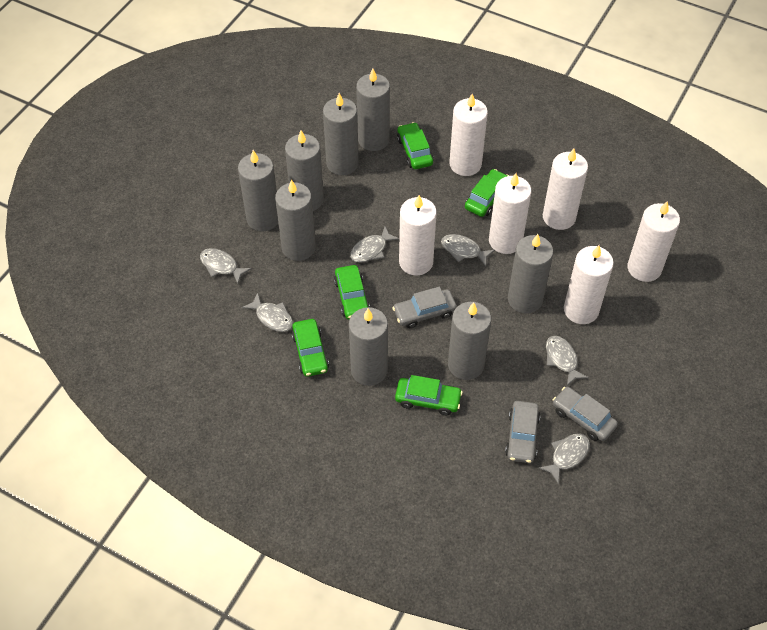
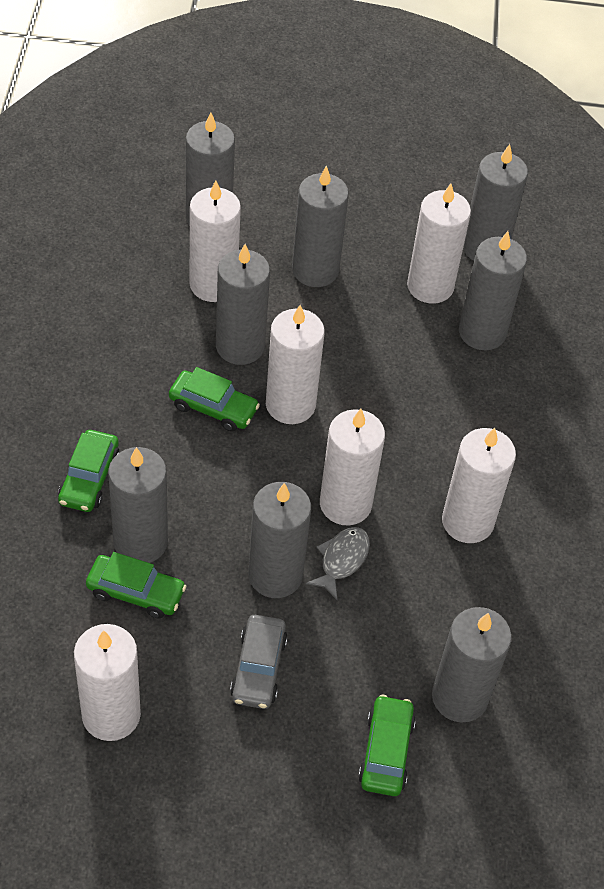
green car: 5 -> 4
grey car: 3 -> 1
grey fish: 6 -> 1

